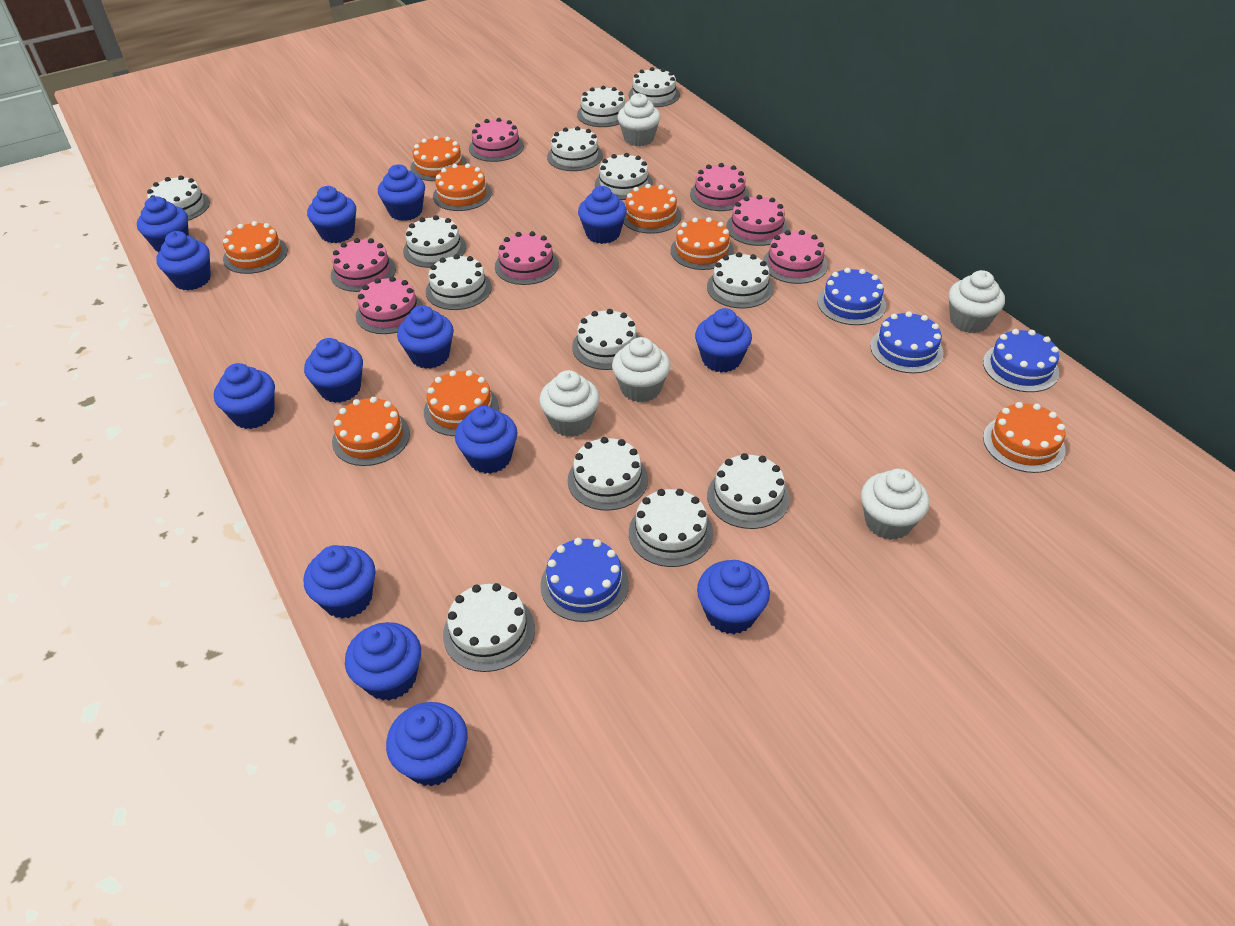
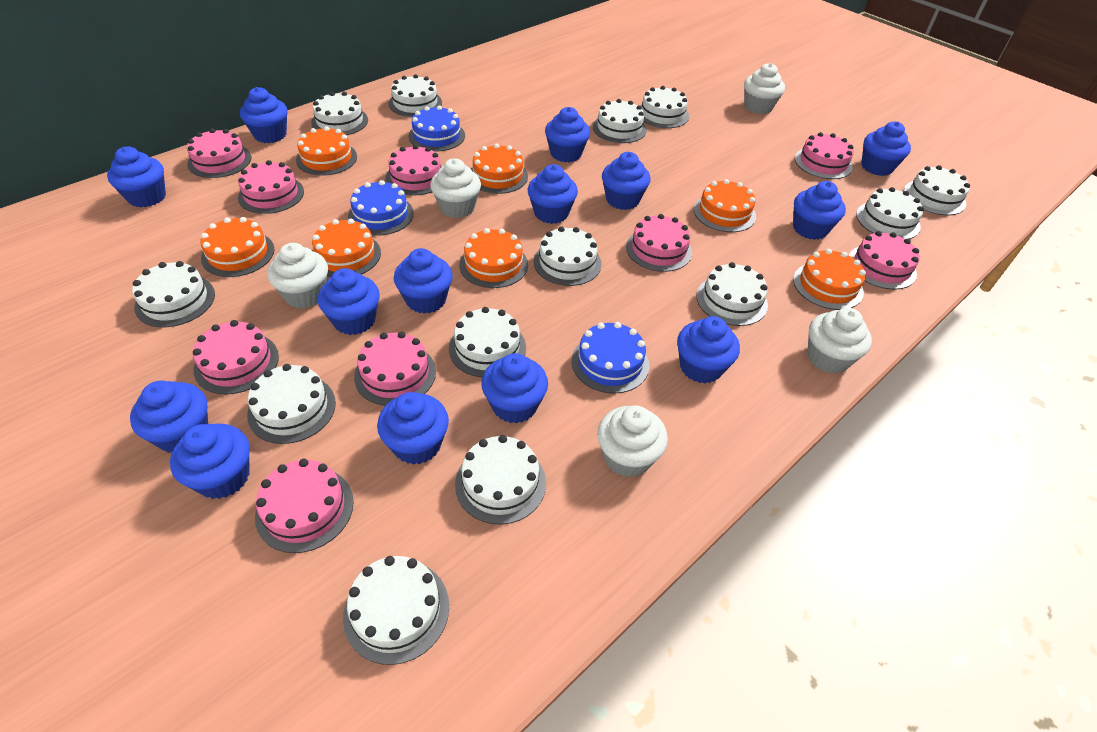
blue cake: 4 -> 3
orange cake: 8 -> 7
pink cake: 7 -> 9

